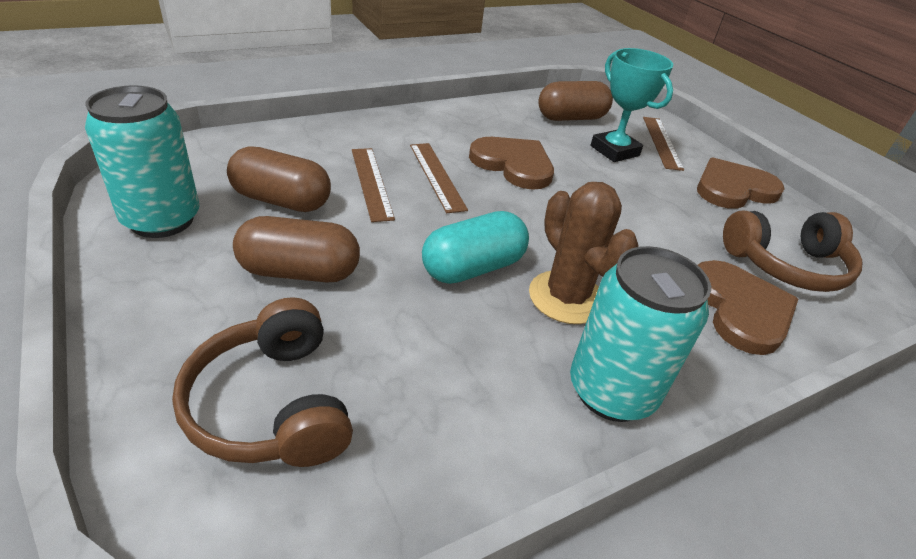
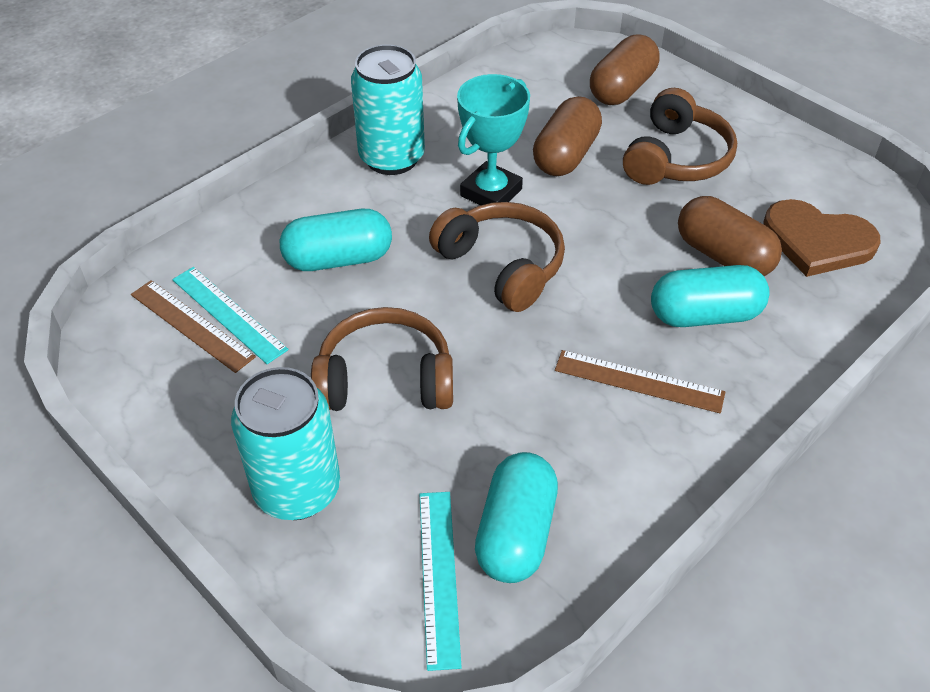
brown cactus: 1 -> 0
brown headphones: 2 -> 3
brown heart: 3 -> 1
brown ruler: 3 -> 2
turquoise capsule: 1 -> 3
turquoise ruler: 0 -> 2

